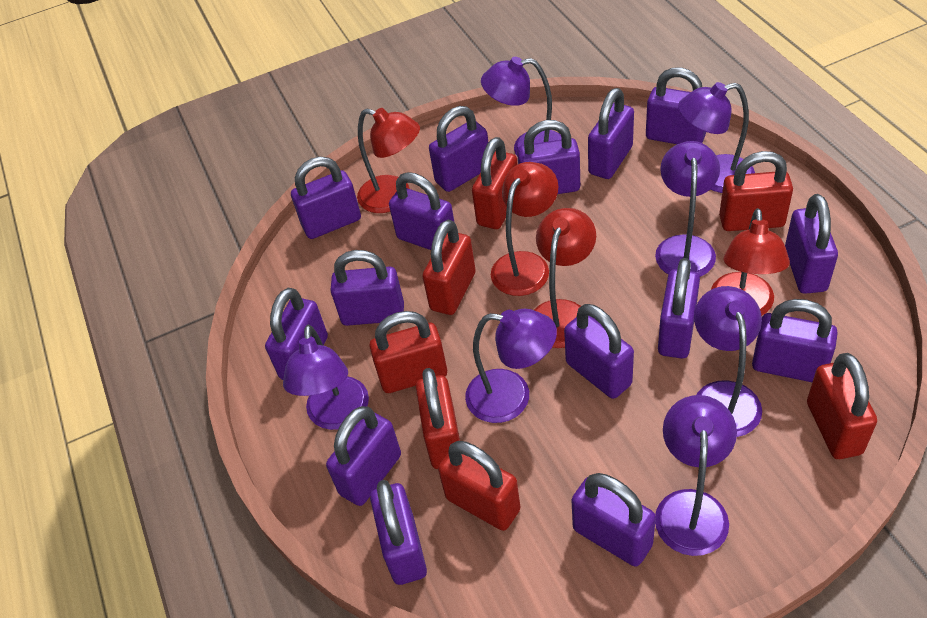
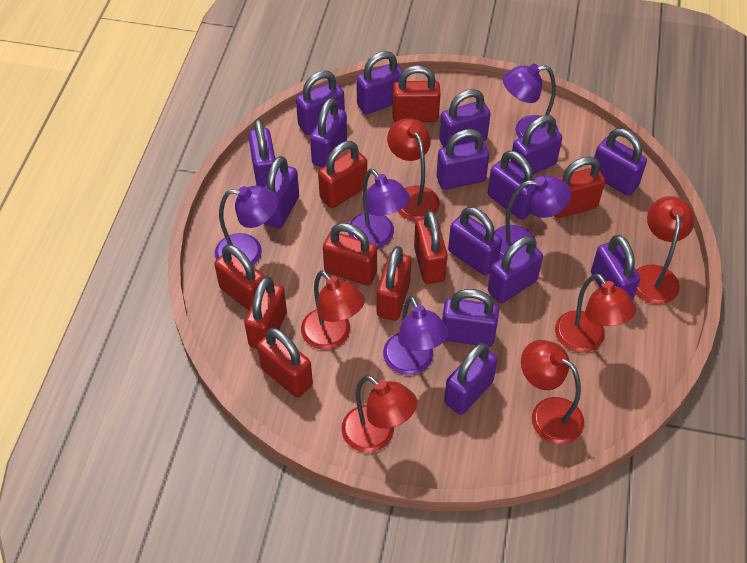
purple lamp: 7 -> 5
red lamp: 4 -> 6
red padlock: 7 -> 9

